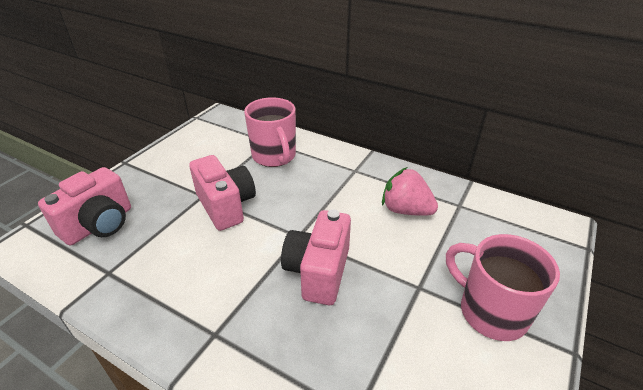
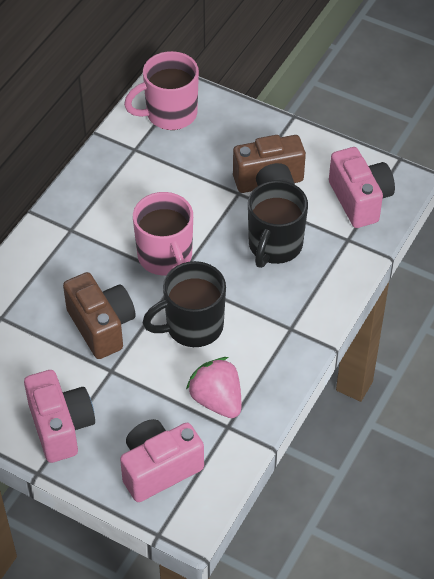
black mug: 0 -> 2
brown camera: 0 -> 2

